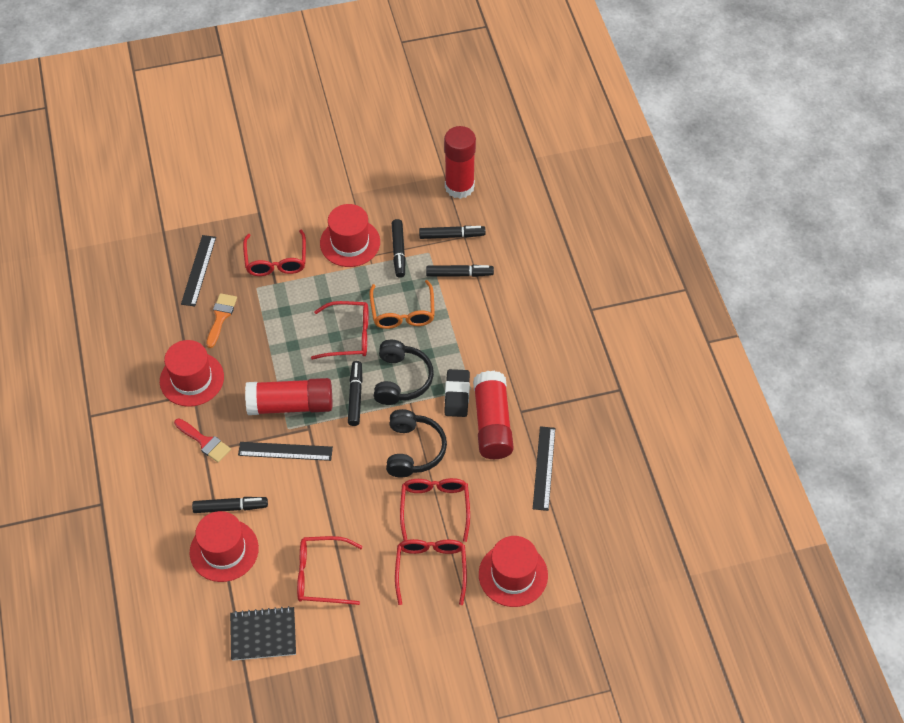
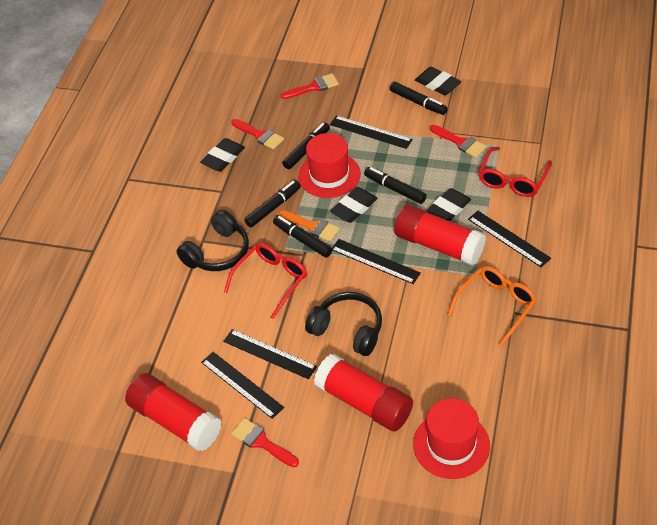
black eraser: 1 -> 4
black notebook: 1 -> 0
black ruler: 3 -> 5
red brush: 1 -> 4
red glasses: 5 -> 2
red hat: 4 -> 2

